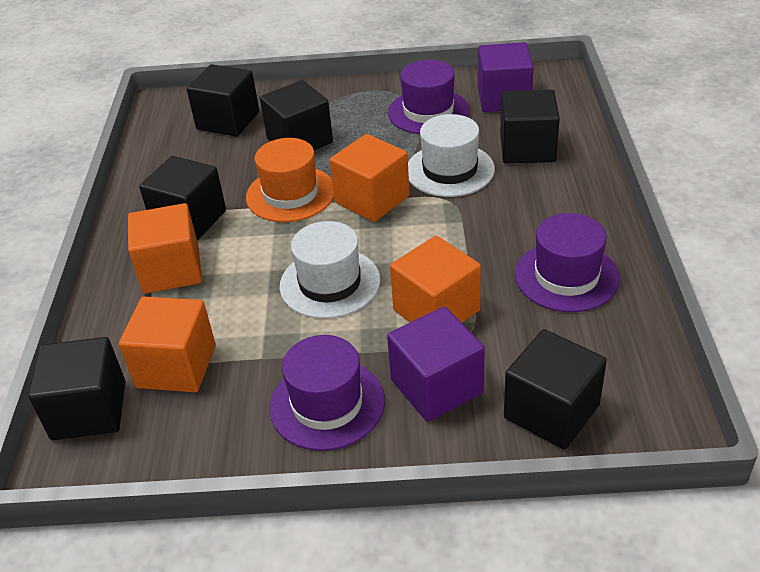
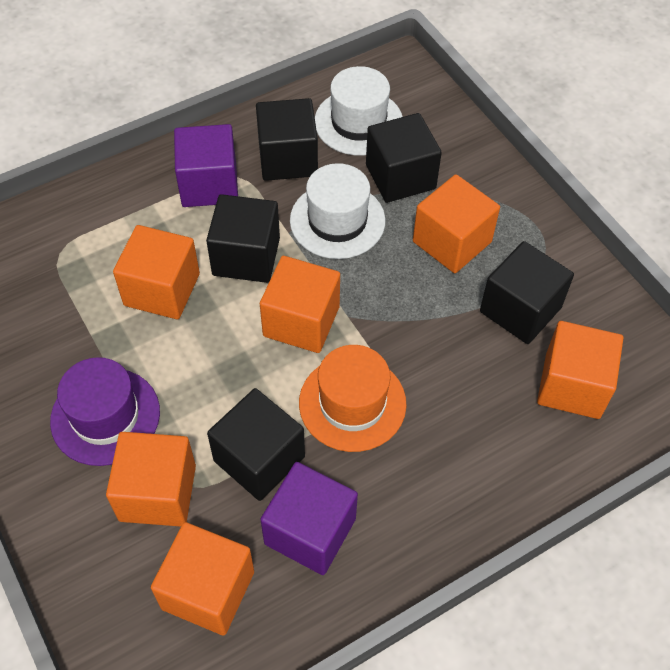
black cube: 6 -> 5
orange cube: 4 -> 6
purple hat: 3 -> 1

